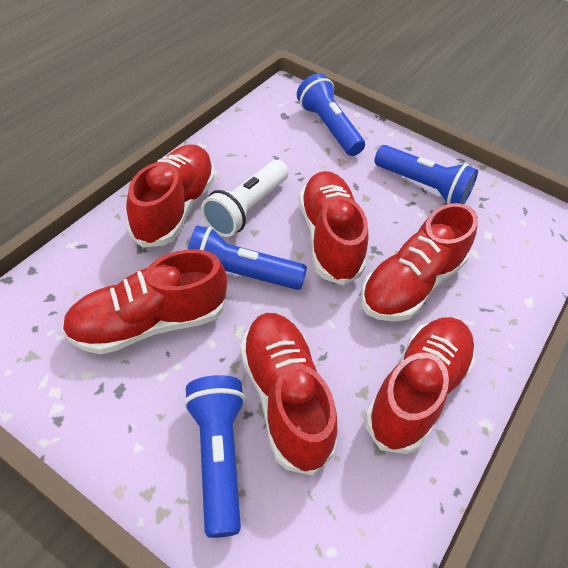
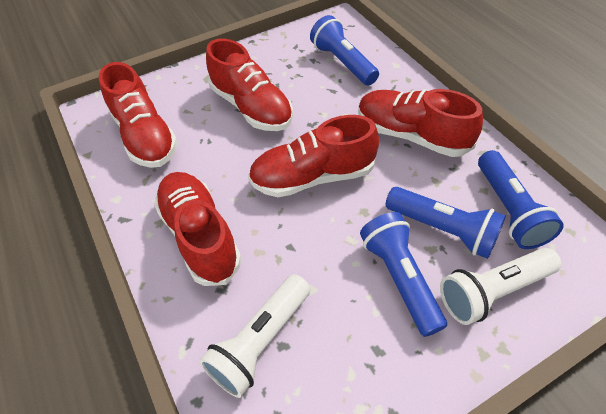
red shoe: 6 -> 5
white flashlight: 1 -> 2

